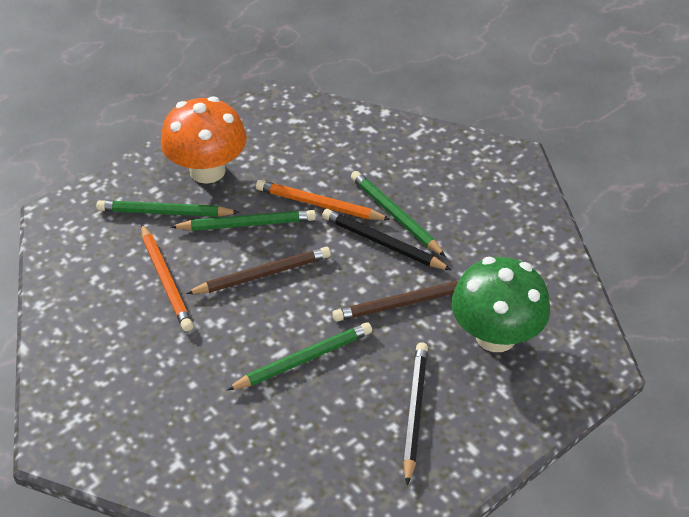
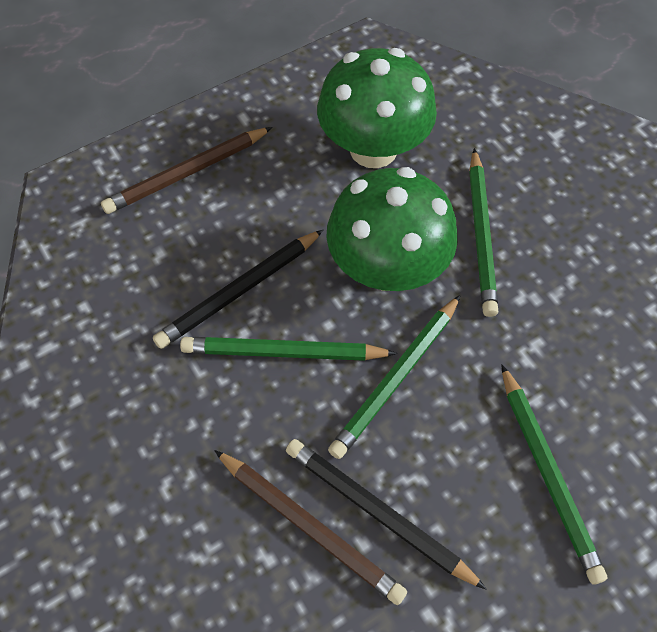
green mushroom: 1 -> 2
orange mushroom: 1 -> 0
orange pencil: 2 -> 0

